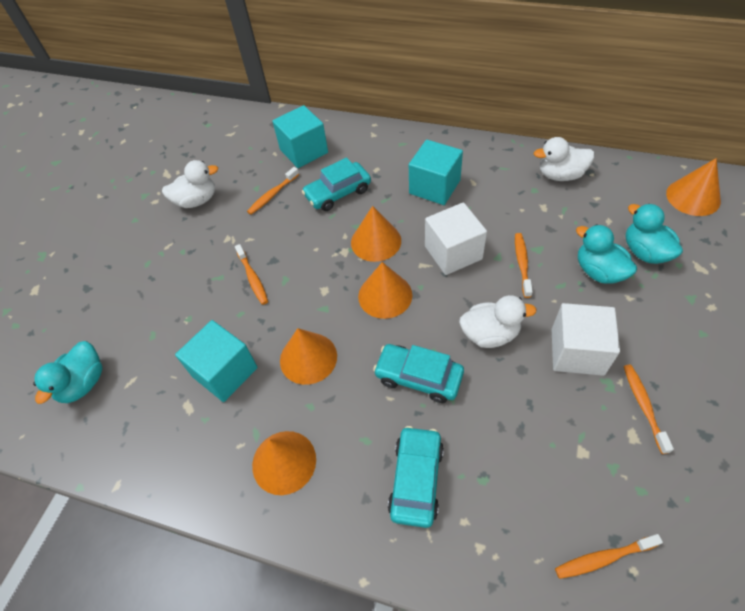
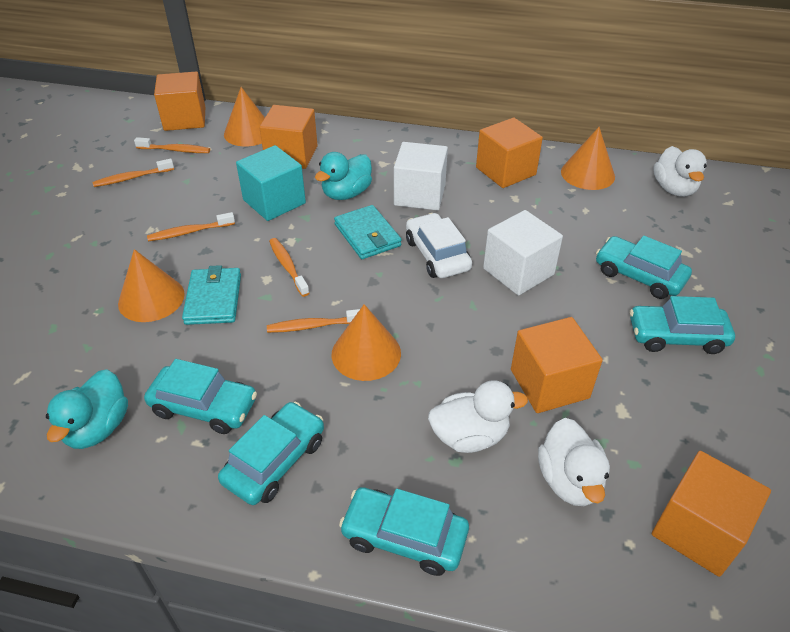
orange cone: 5 -> 4
orange cube: 0 -> 5
turquoise car: 3 -> 5
turquoise cube: 3 -> 1
turquoise duck: 3 -> 2
turquoise wallet: 0 -> 2
white car: 0 -> 1

